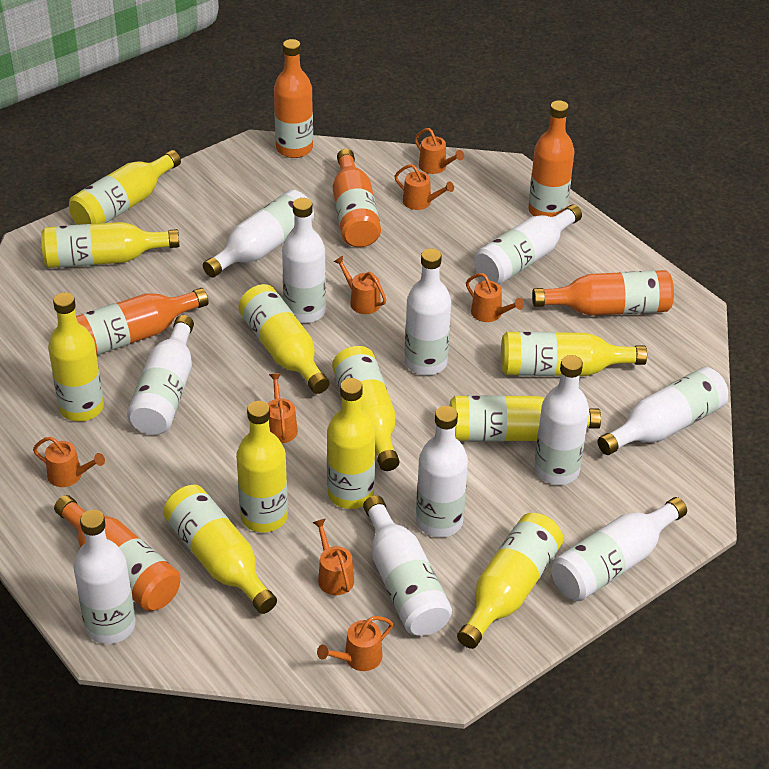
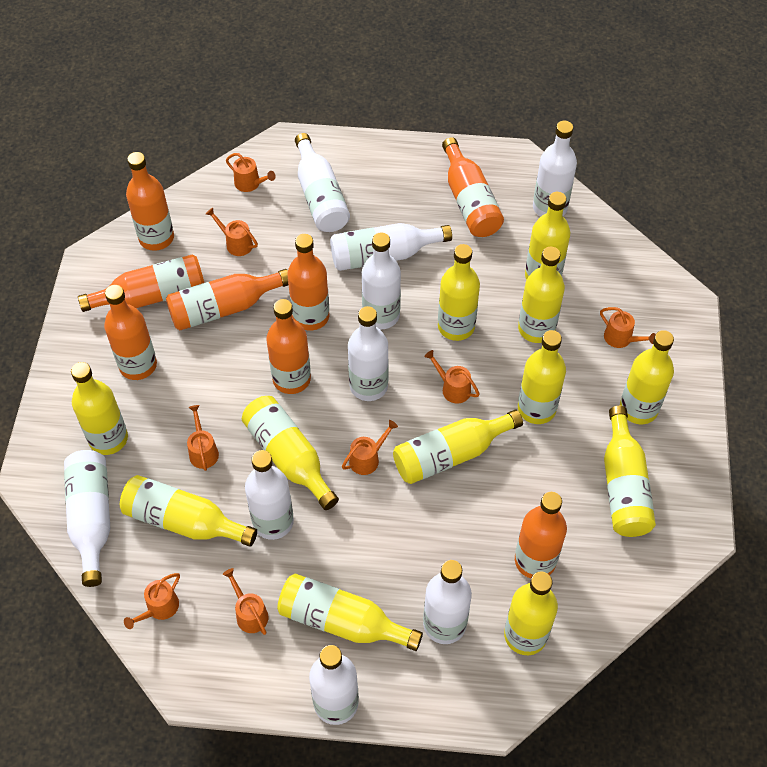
orange bottle: 6 -> 8
white bottle: 11 -> 9
yellow bottle: 11 -> 12

